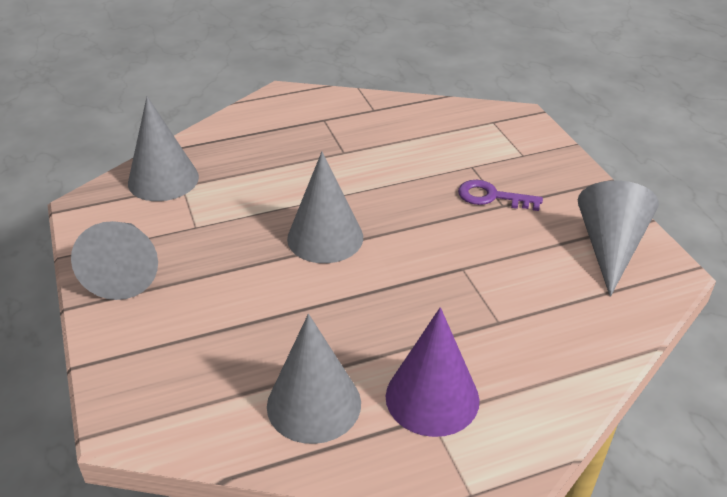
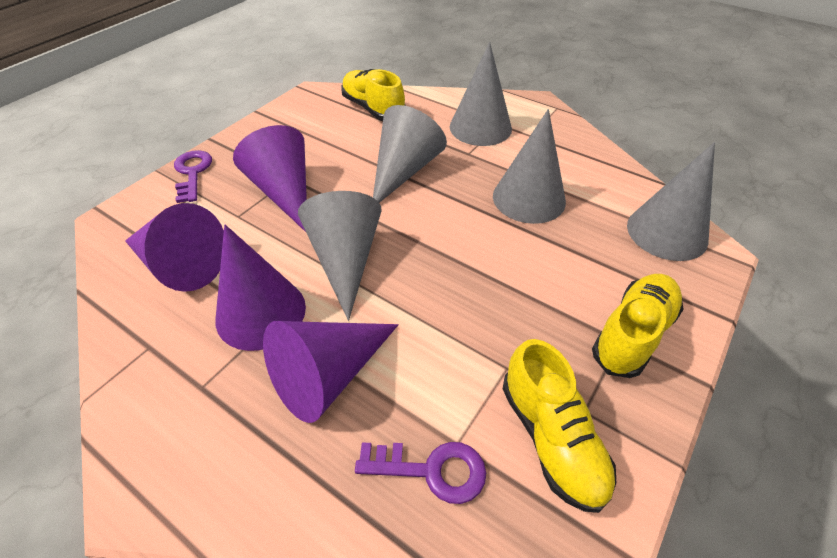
purple cone: 1 -> 4
purple key: 1 -> 2
yellow shoe: 0 -> 3

